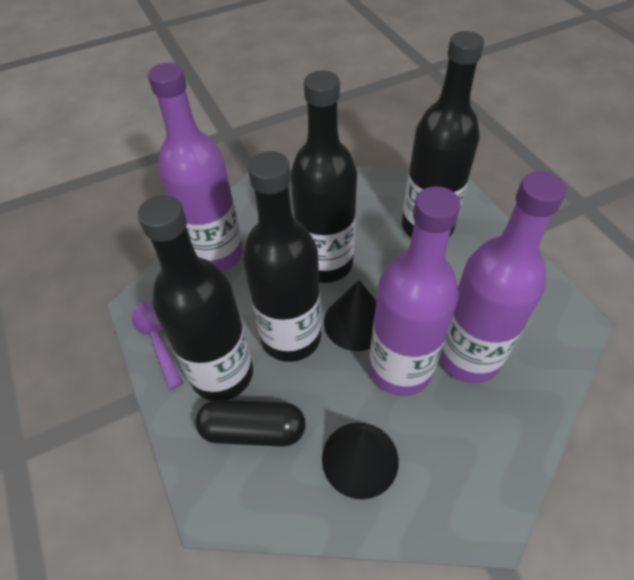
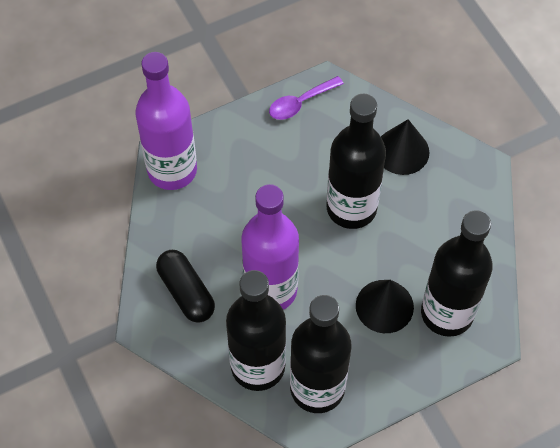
purple bottle: 3 -> 2

